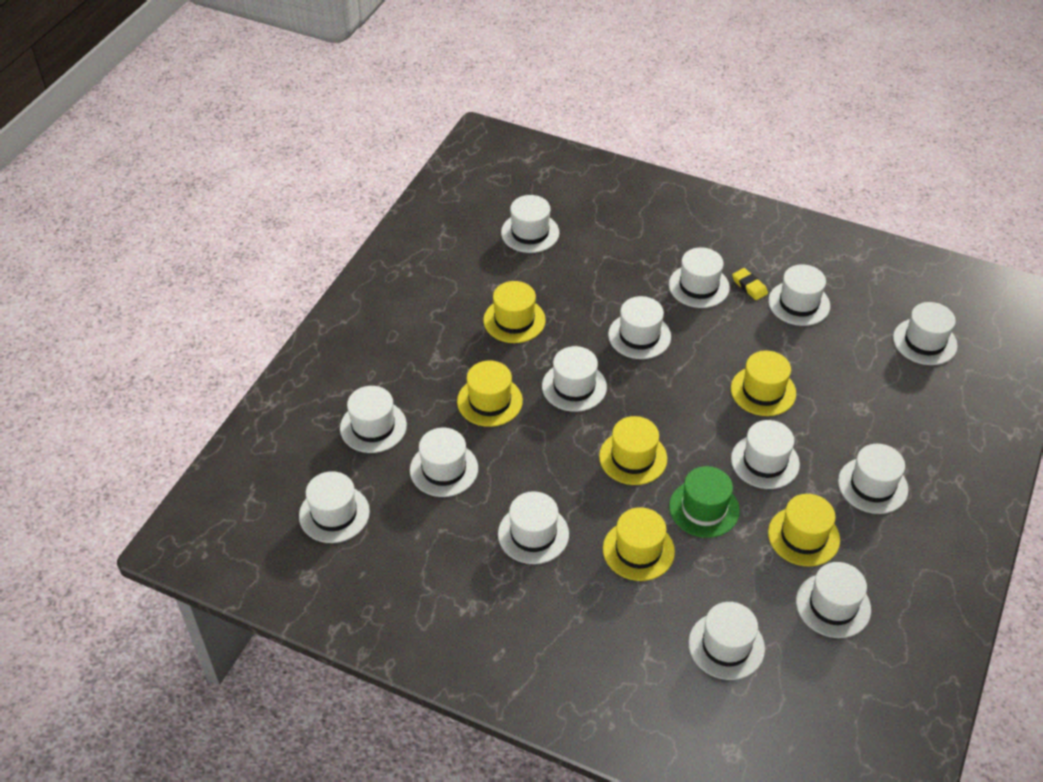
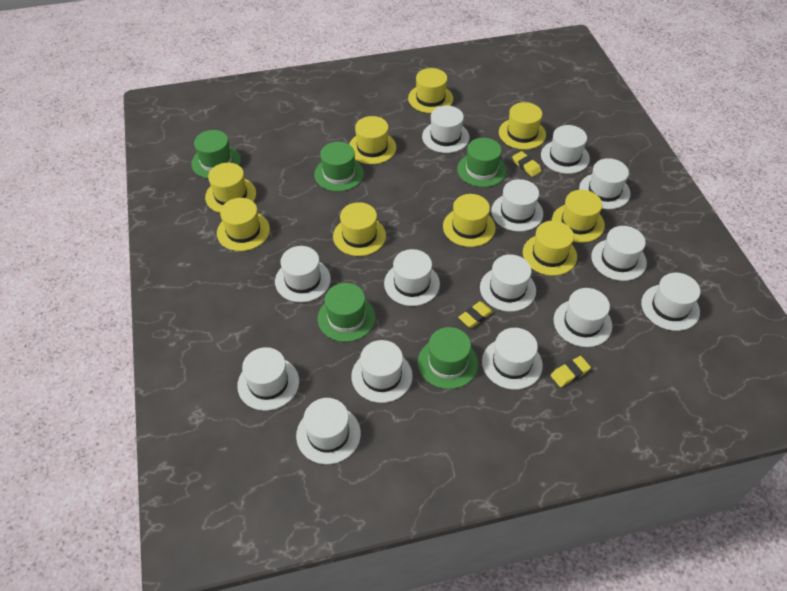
green hat: 1 -> 5
yellow eraser: 1 -> 3
yellow hat: 6 -> 9

